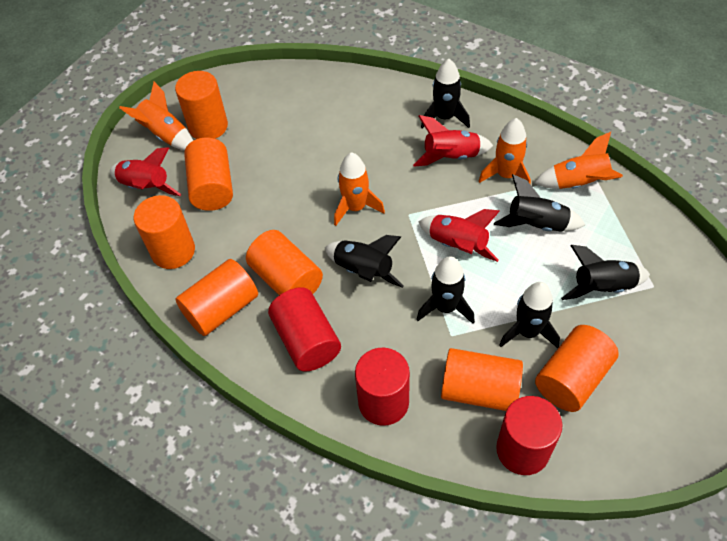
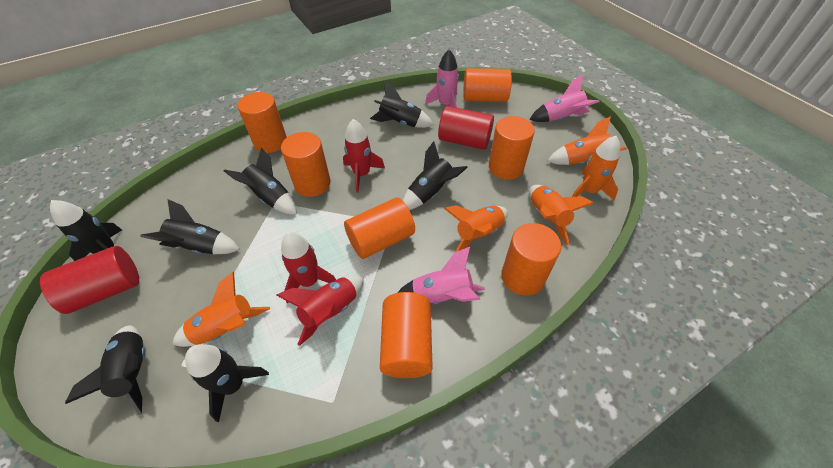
black rocket: 6 -> 7
orange rocket: 4 -> 5
pink rocket: 0 -> 3
red cylinder: 3 -> 2

